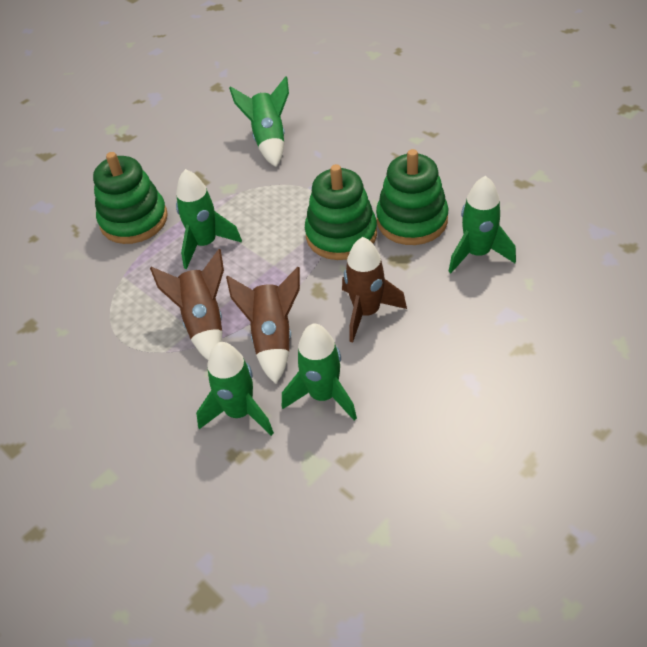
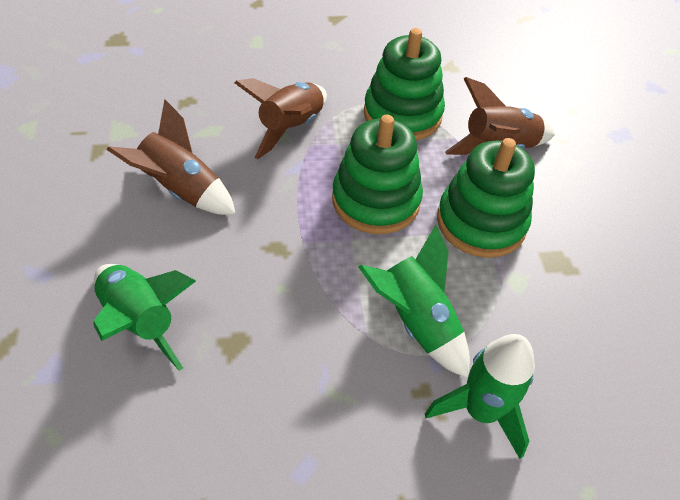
green rocket: 5 -> 3

